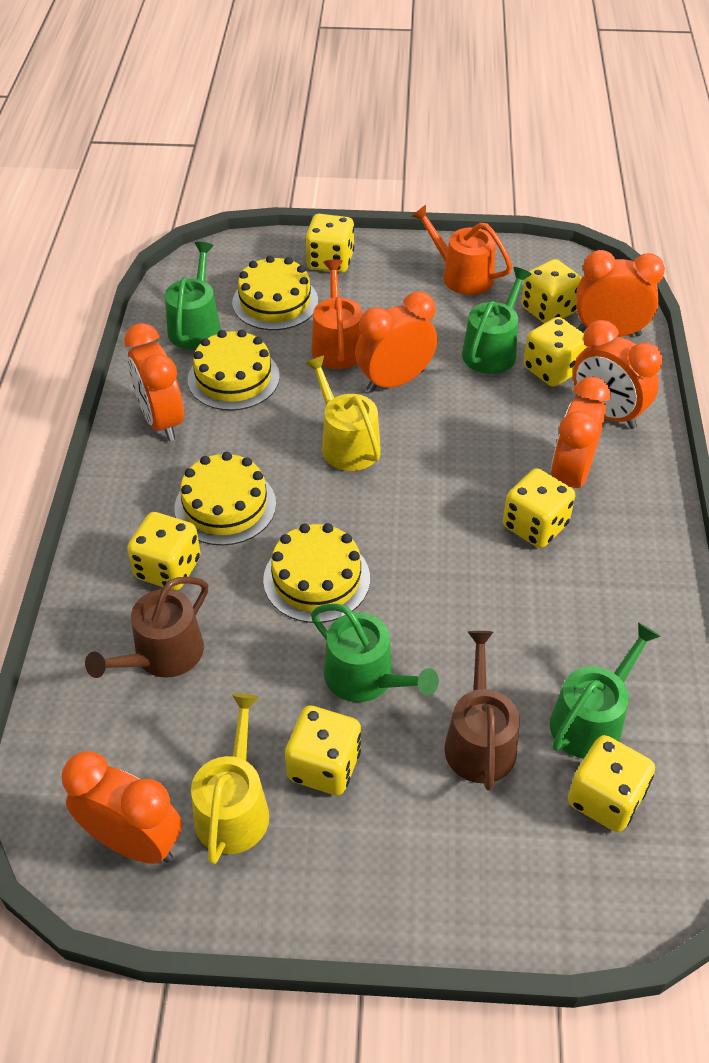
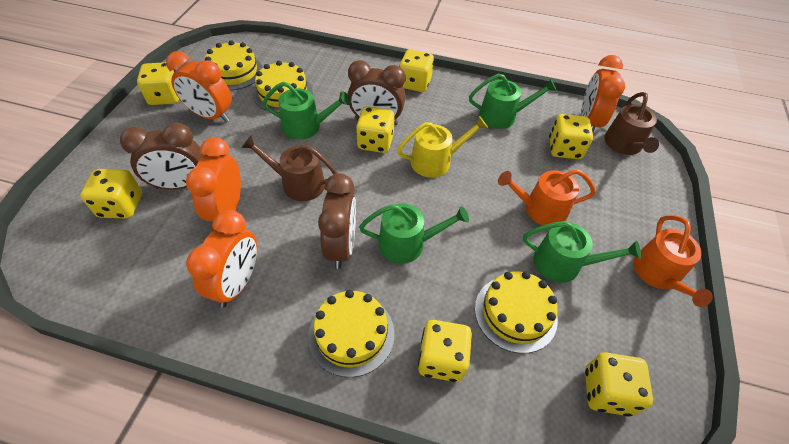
brown clock: 0 -> 3
orange clock: 6 -> 4
yellow watering can: 2 -> 1

